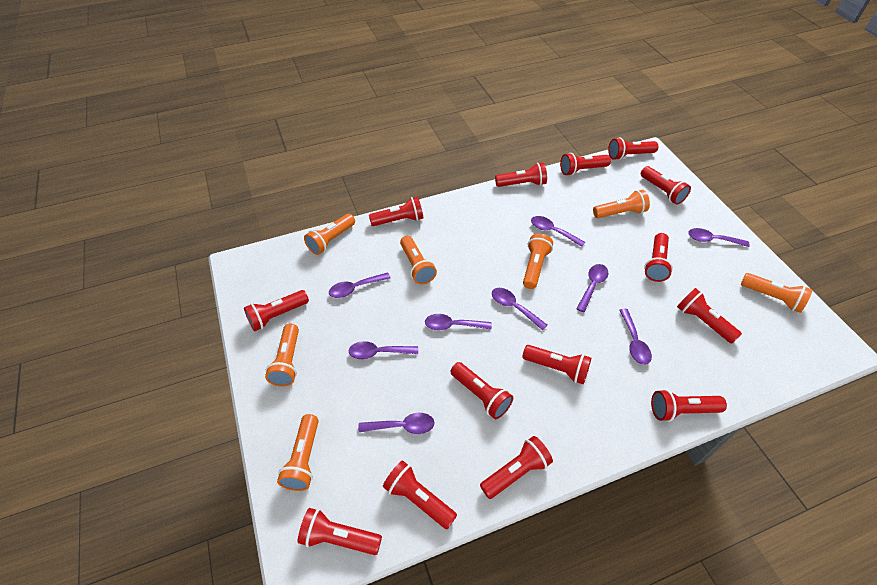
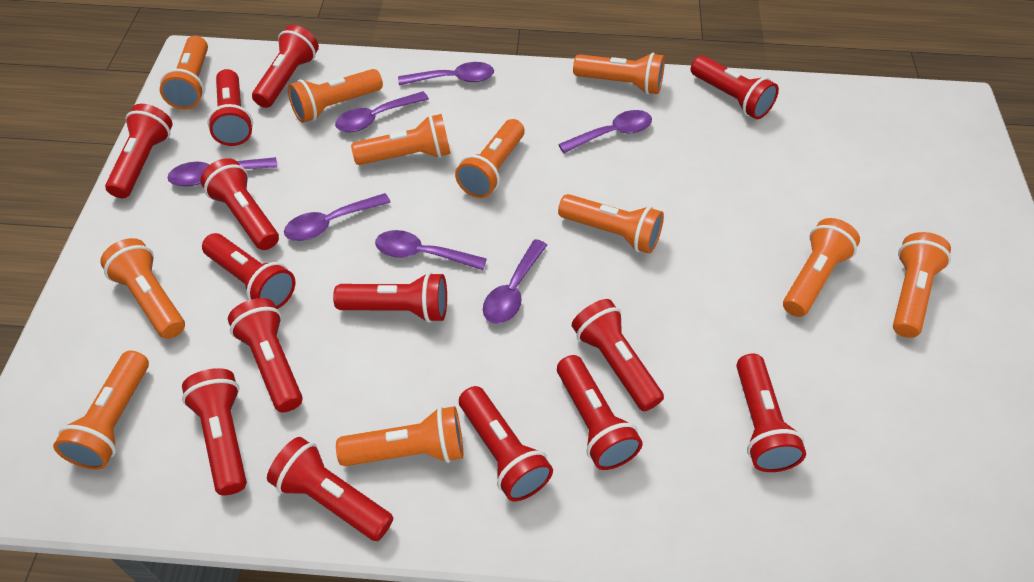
orange flashlight: 7 -> 11
purple spoon: 9 -> 7

